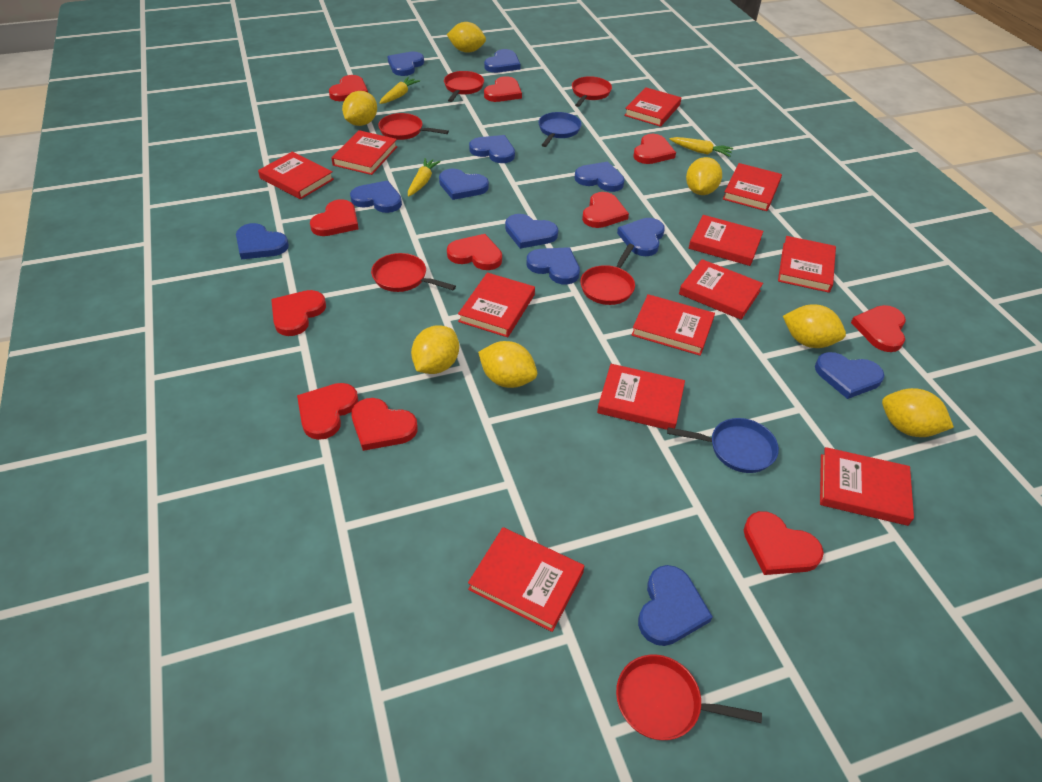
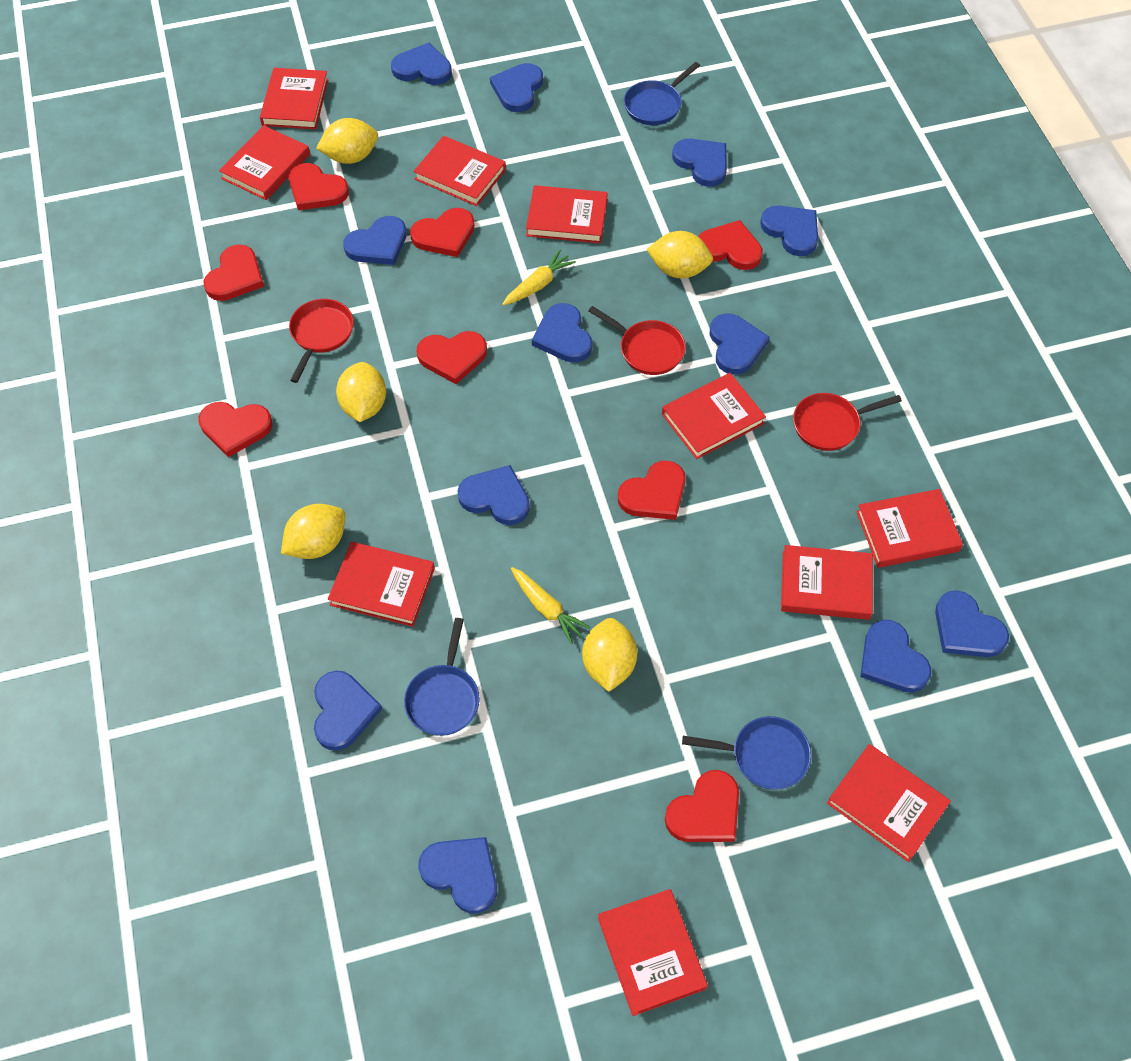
blue pan: 2 -> 3
red book: 12 -> 10
red heart: 11 -> 8
red pan: 6 -> 3
yellow carrot: 3 -> 2
yellow lemon: 7 -> 5

